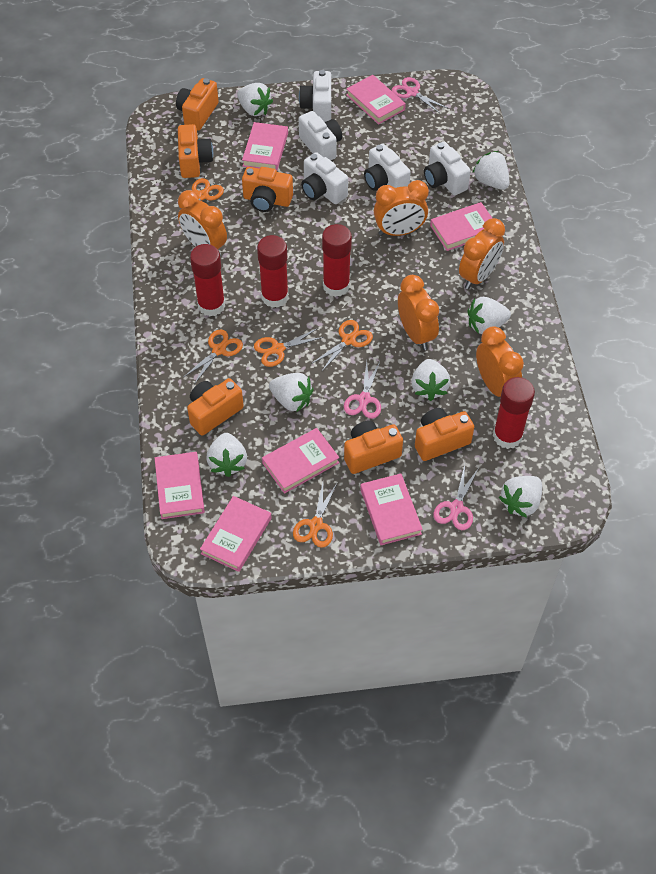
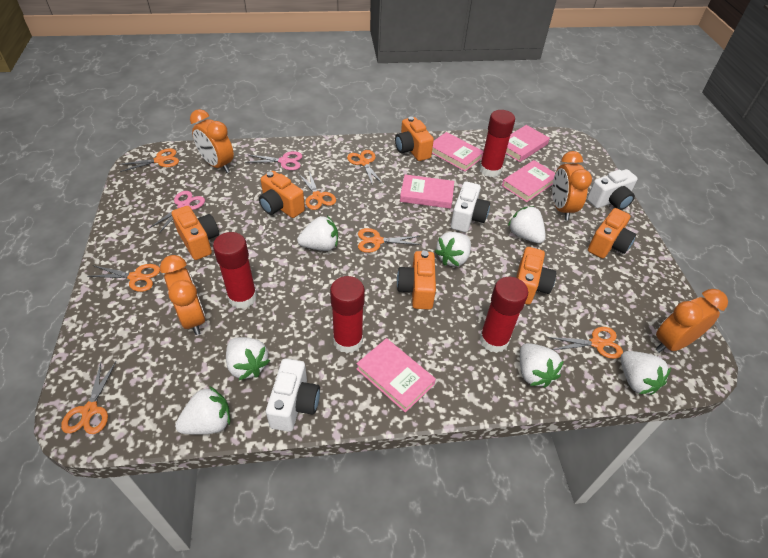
orange clock: 5 -> 4
orange scissors: 5 -> 7
pink book: 7 -> 5
pink scissors: 3 -> 2
white camera: 5 -> 3

